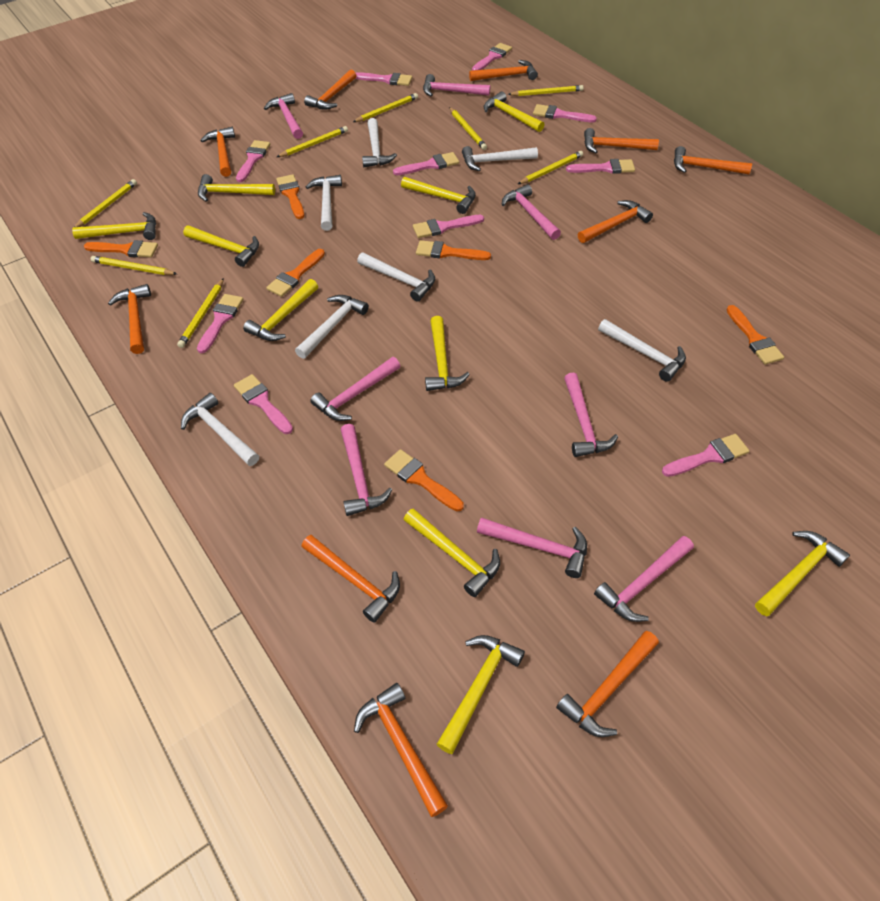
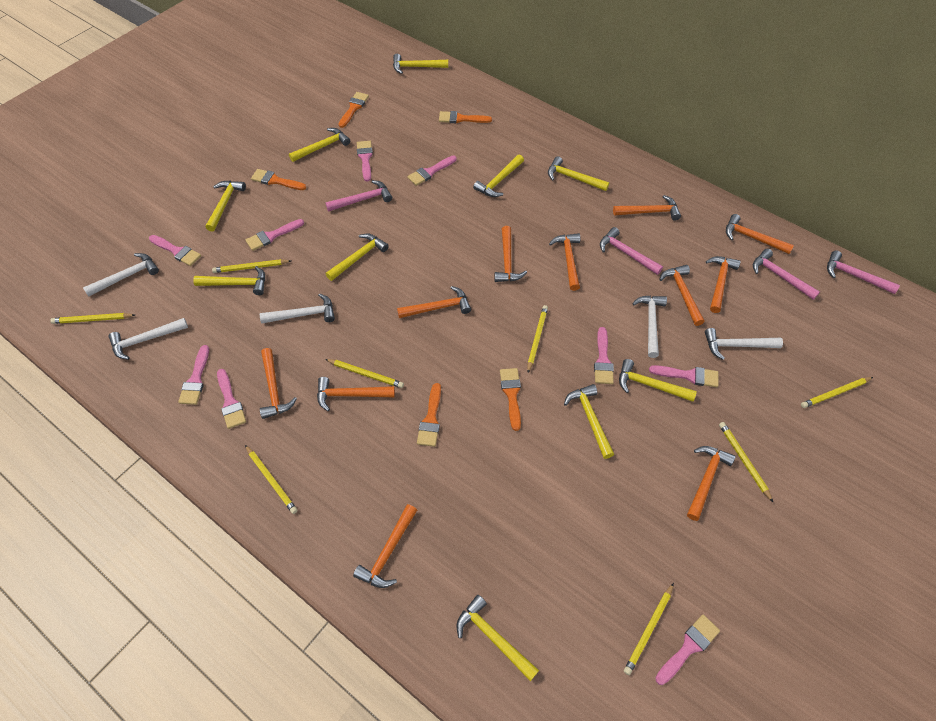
orange brush: 6 -> 5
orange hammer: 10 -> 11
pink brush: 10 -> 9
pink hammer: 8 -> 4
white hammer: 7 -> 5

